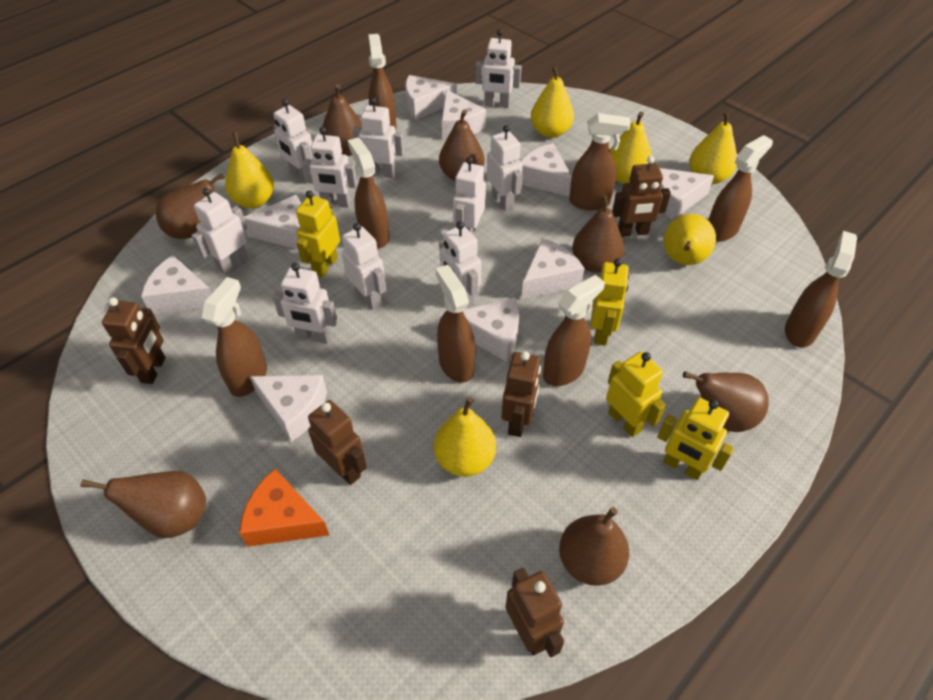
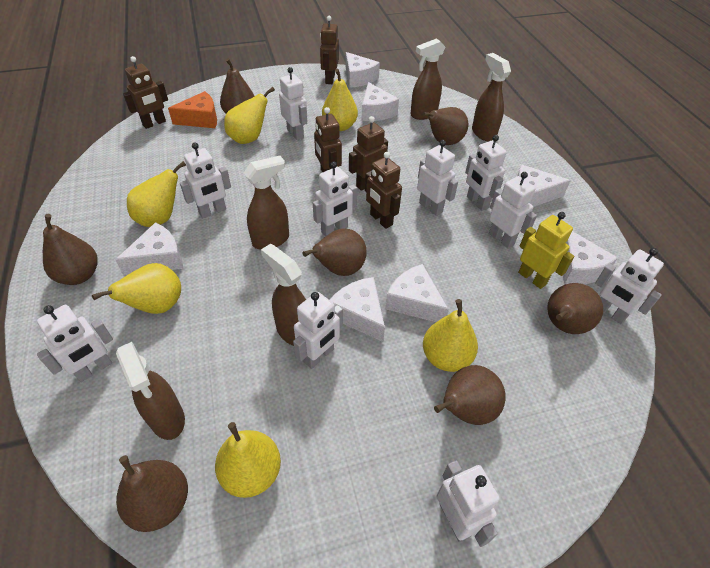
brown spray bottle: 8 -> 5
white cheese: 9 -> 7
yellow robot: 4 -> 1

